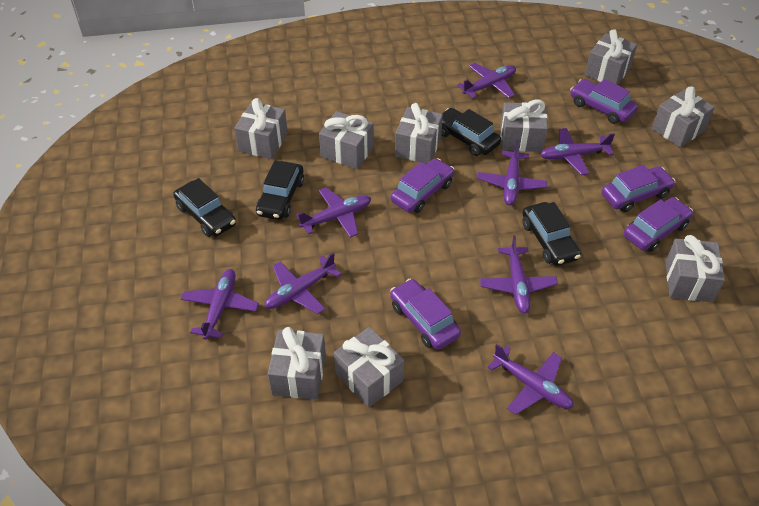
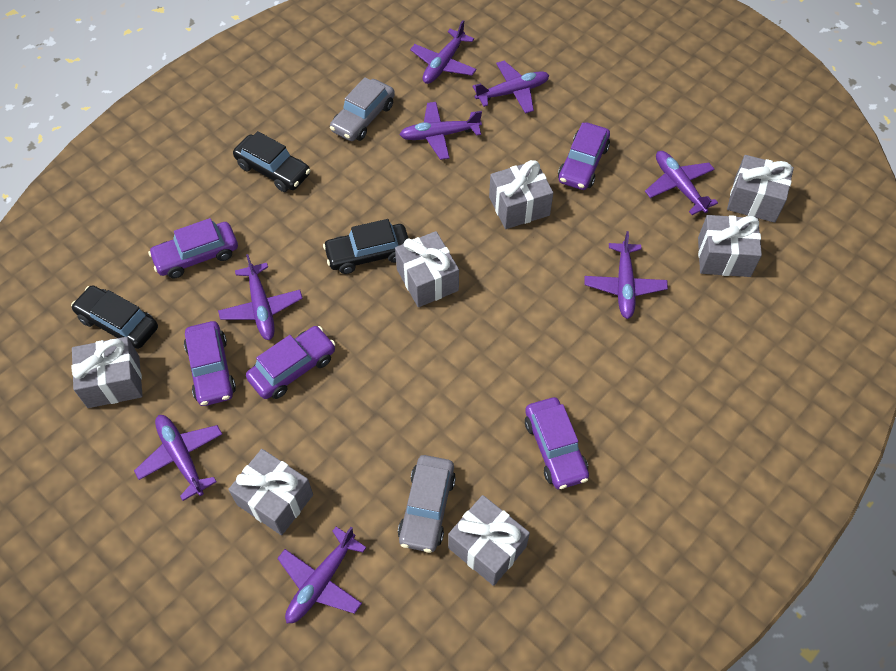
black car: 4 -> 3
grey car: 0 -> 2
grey gift: 9 -> 7

